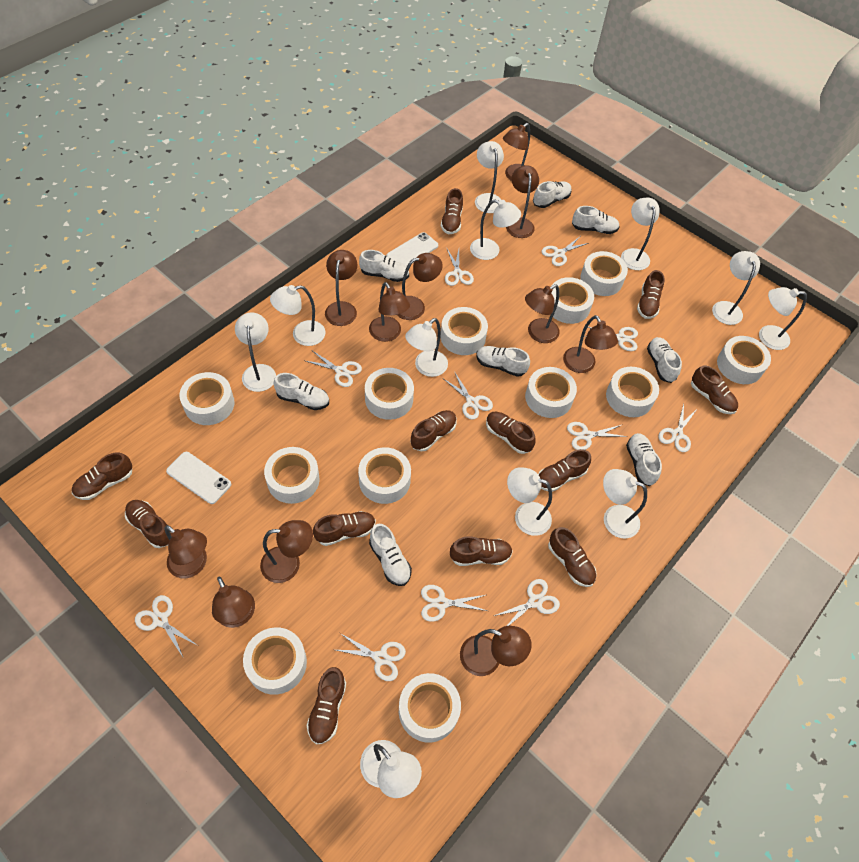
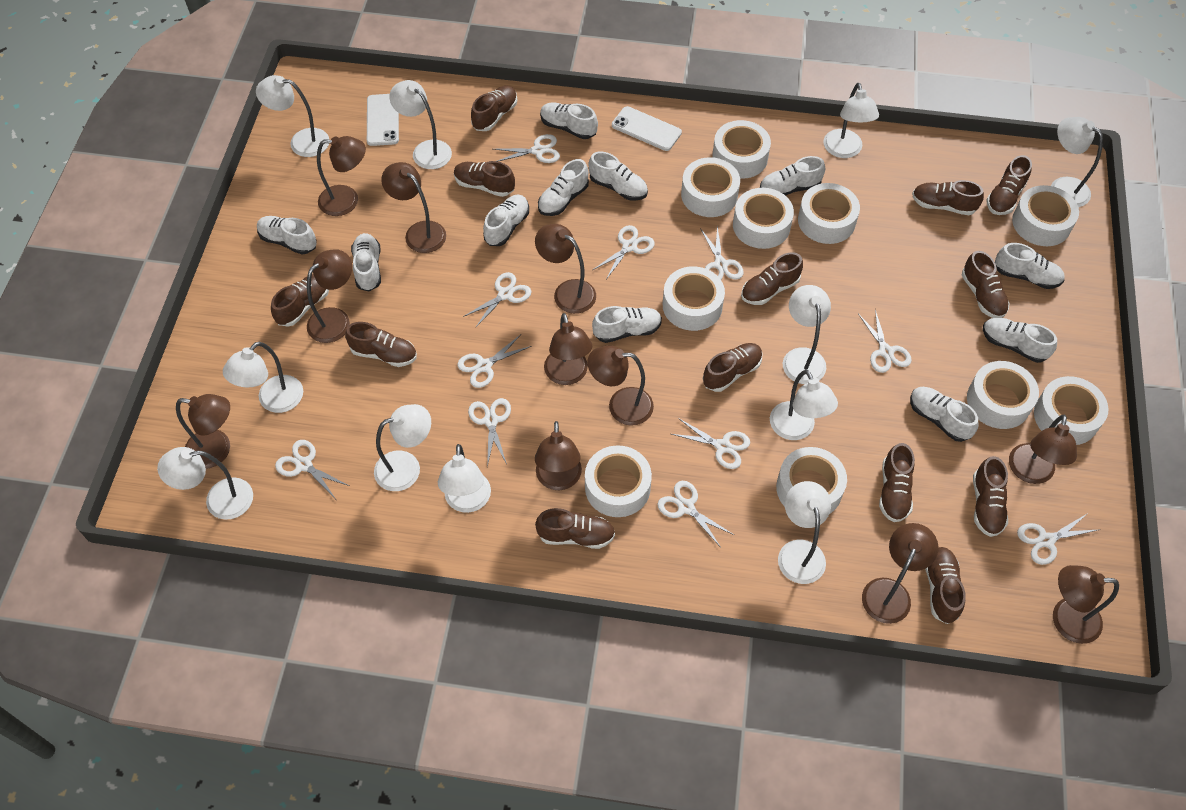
brown shoe: 12 -> 13
white shoe: 8 -> 11
white tape: 12 -> 10

